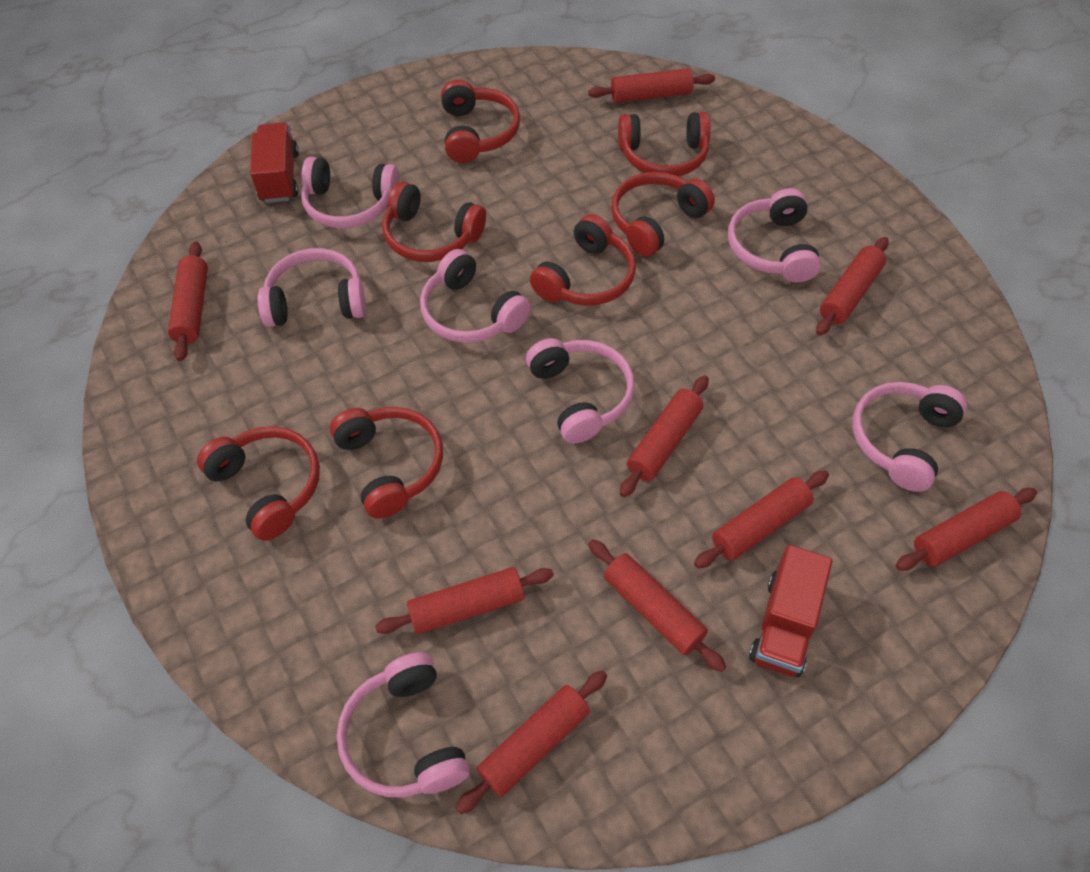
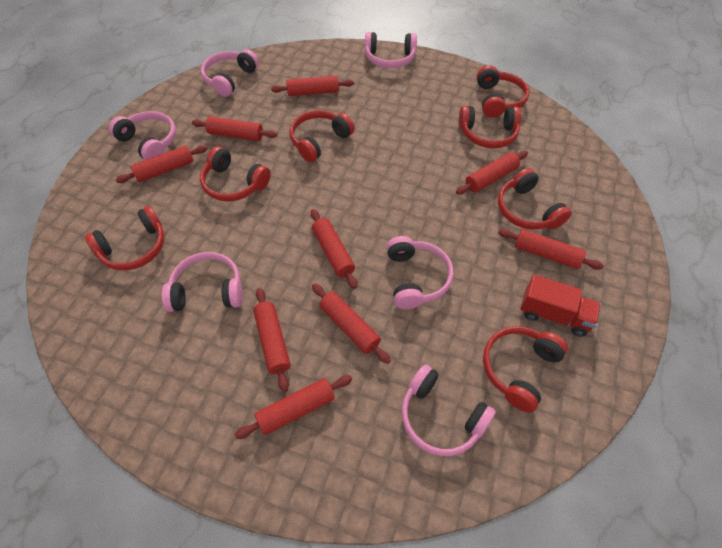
pink headphones: 7 -> 6
red truck: 2 -> 1

